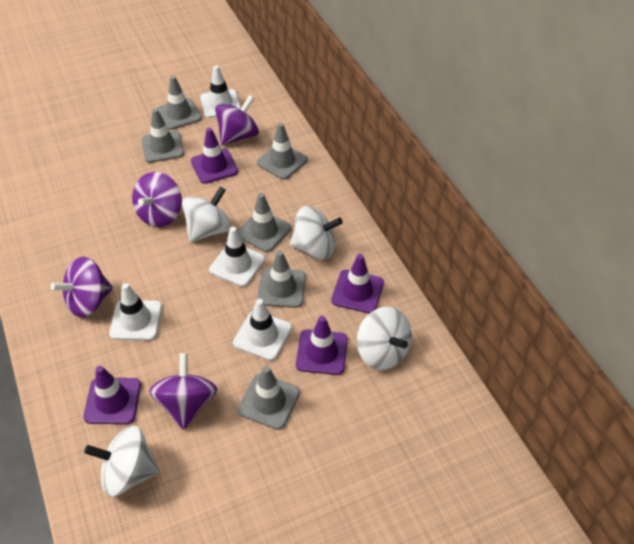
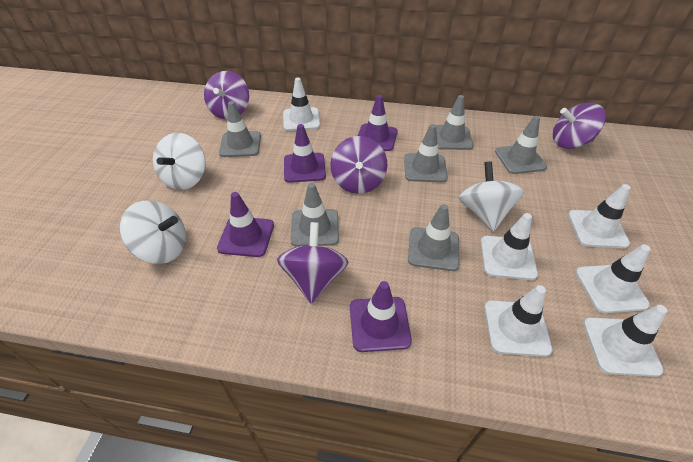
white spinning top: 4 -> 3
white traffic cone: 4 -> 6

